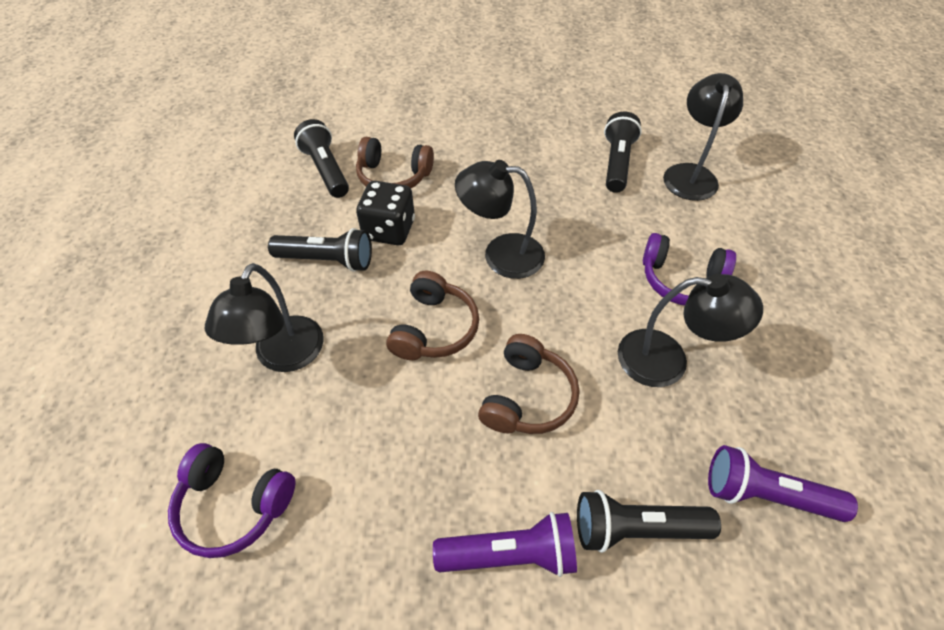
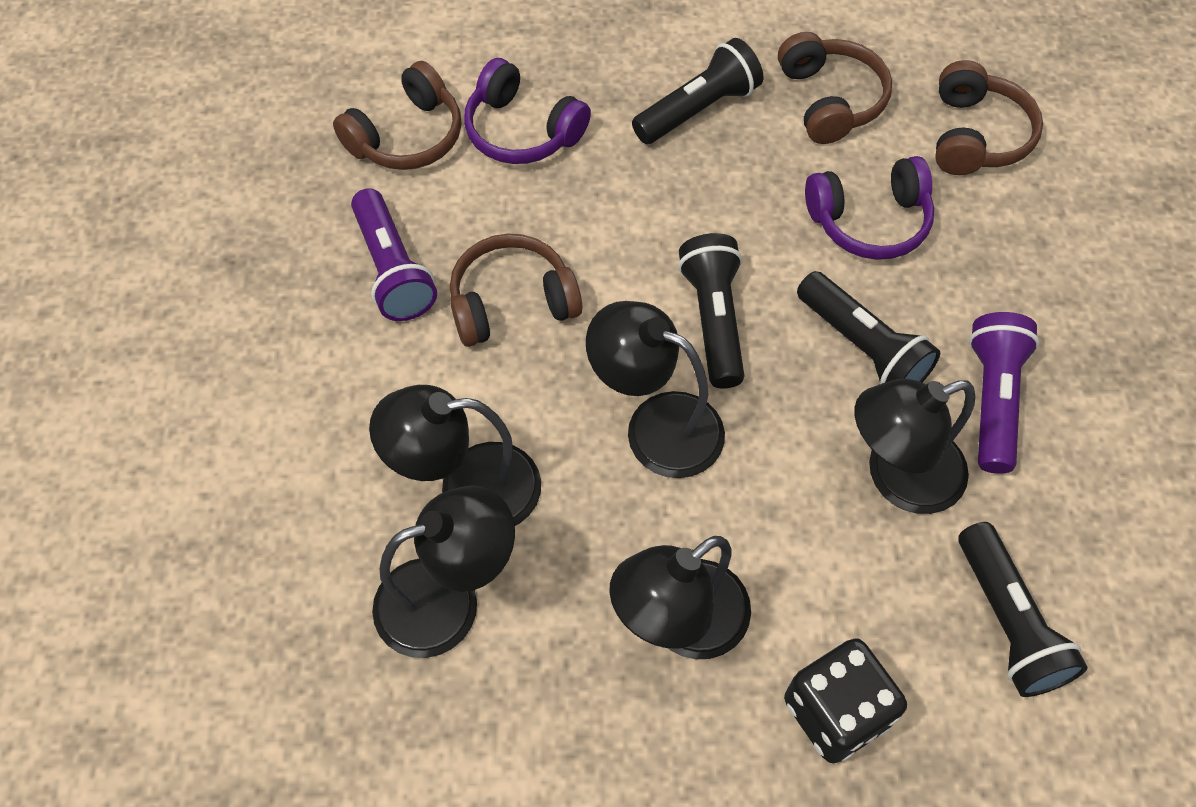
black lamp: 4 -> 5
brown headphones: 3 -> 4

